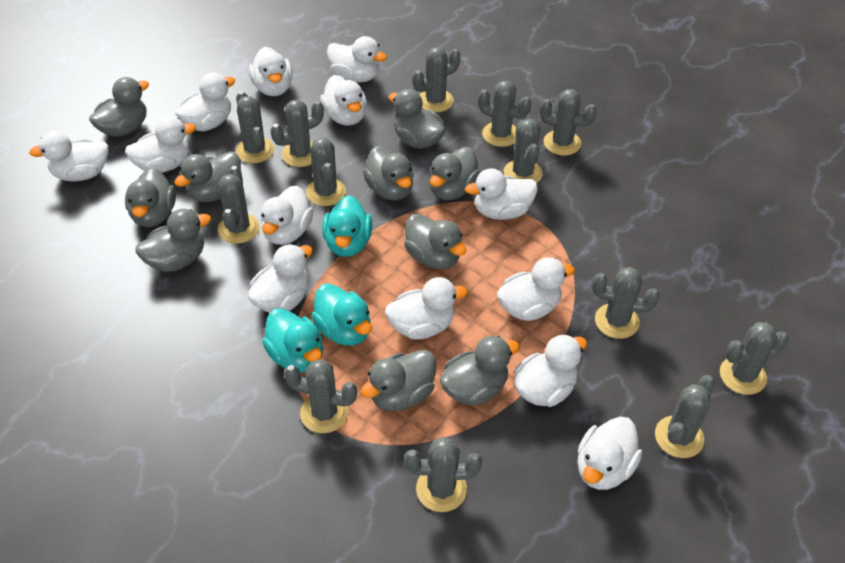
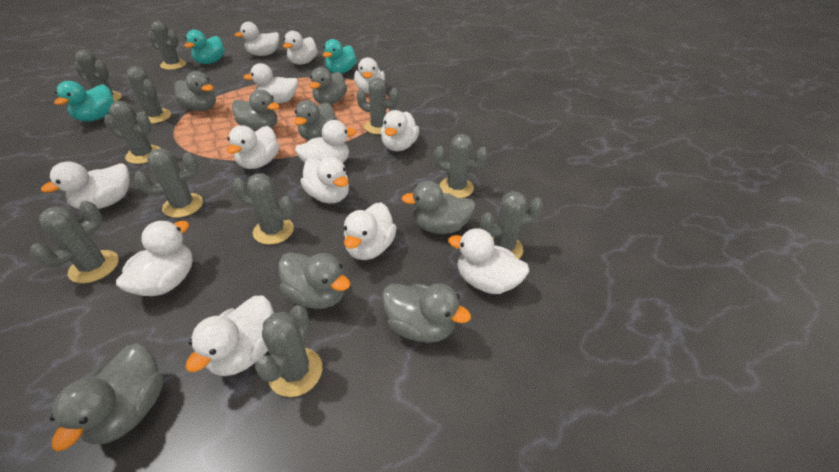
grey cactus: 13 -> 11
grey duck: 10 -> 8

